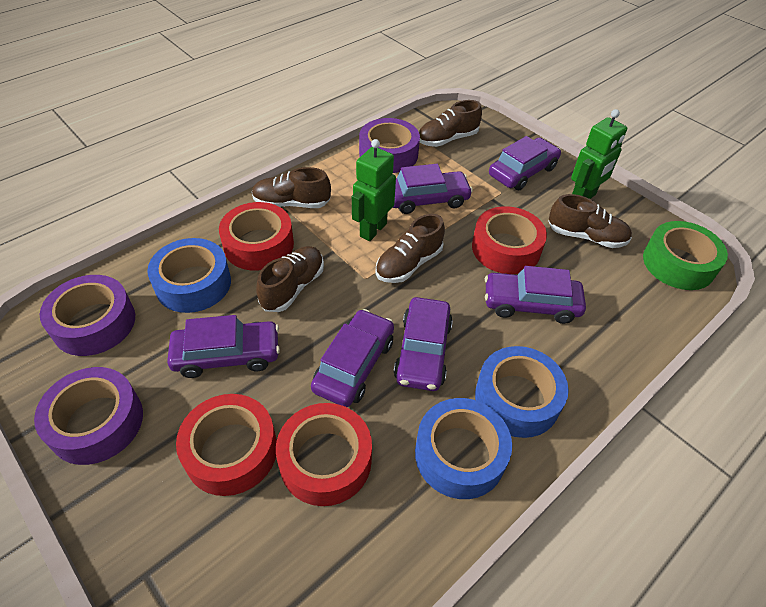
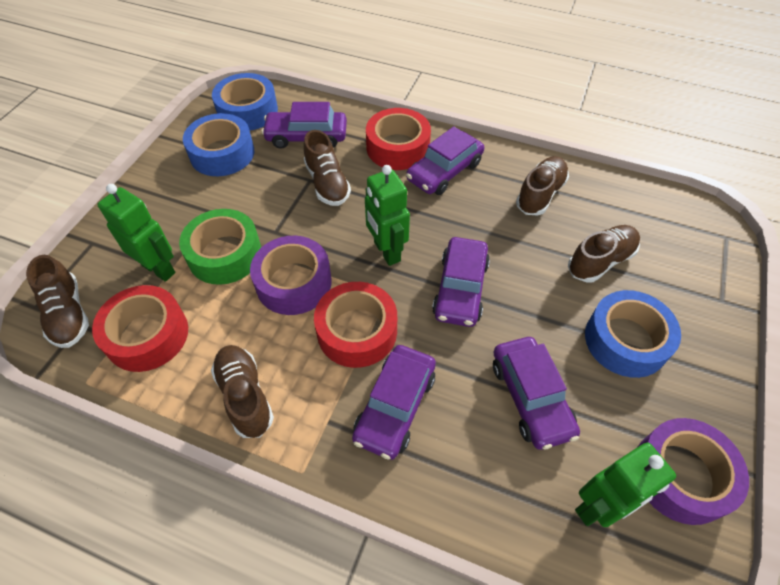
green robot: 2 -> 3
purple car: 6 -> 5
purple tape: 3 -> 2
red tape: 4 -> 3

